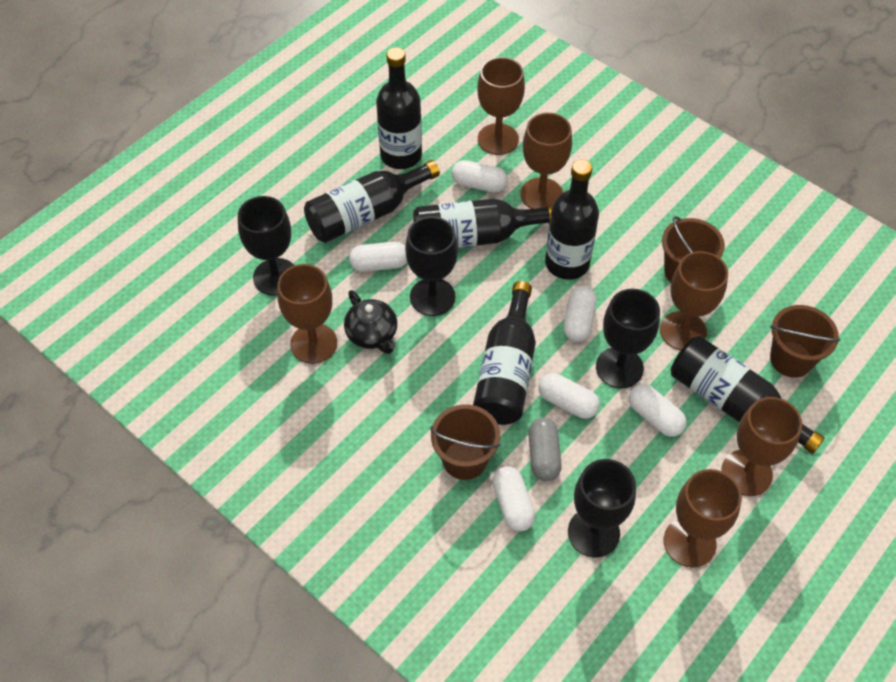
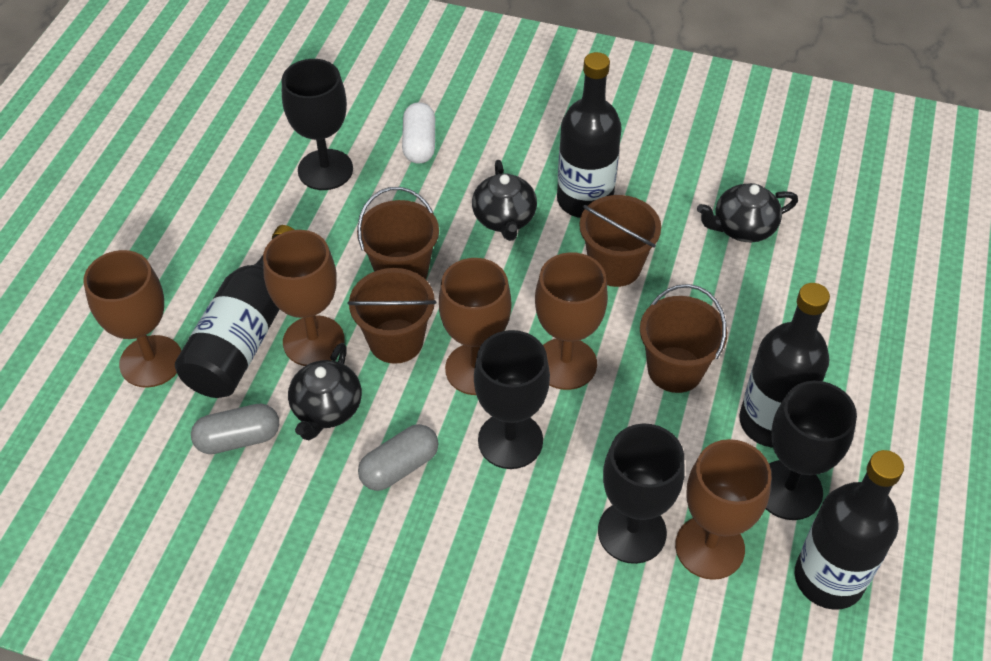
black bottle: 6 -> 4
black teapot: 1 -> 3
brown bucket: 3 -> 4
brown goblet: 6 -> 5
grey capsule: 1 -> 2
white capsule: 6 -> 1

